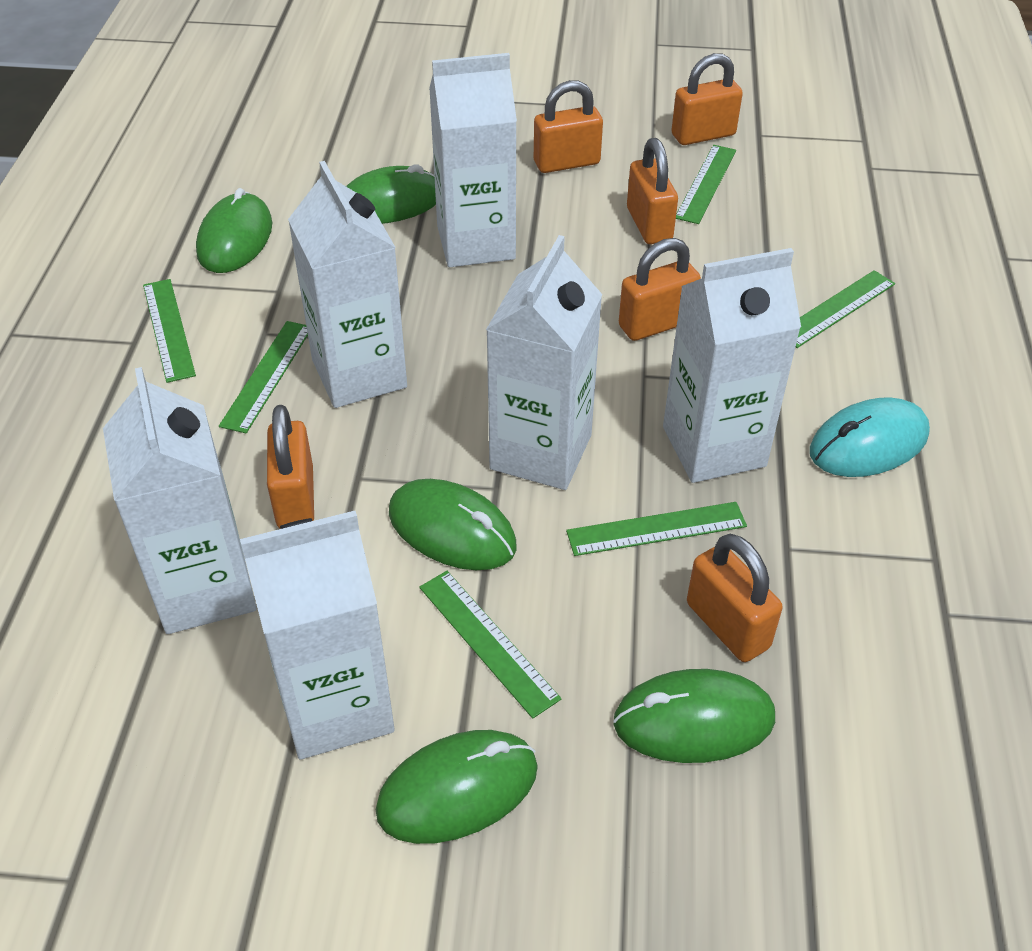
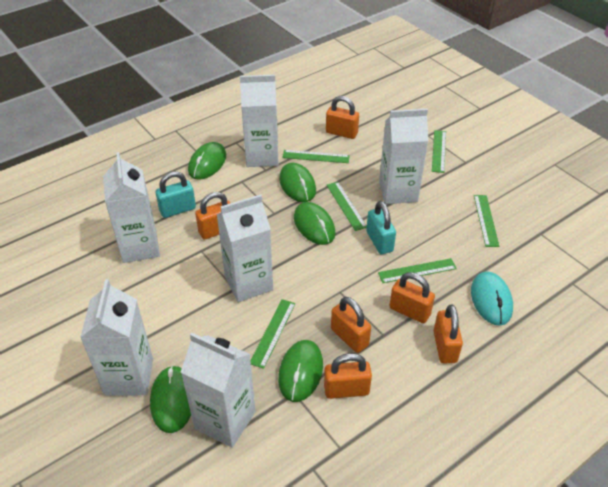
turquoise padlock: 0 -> 2

